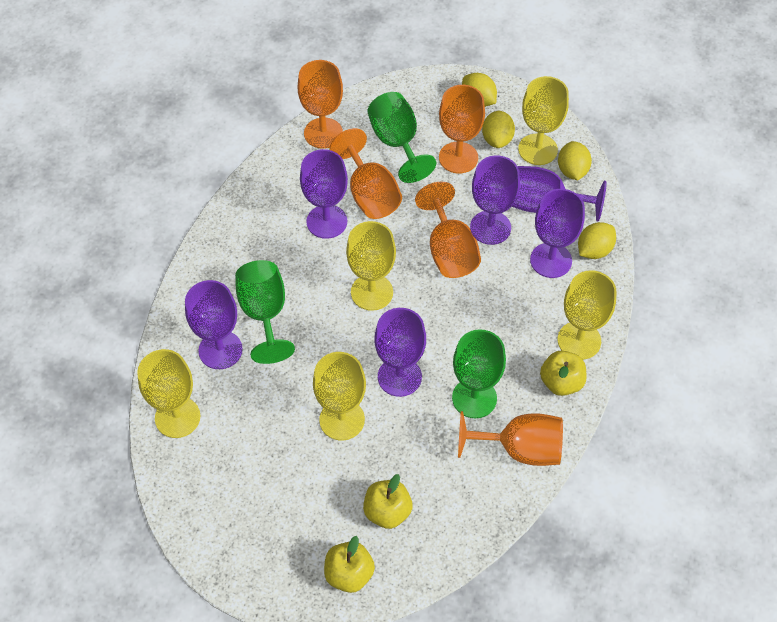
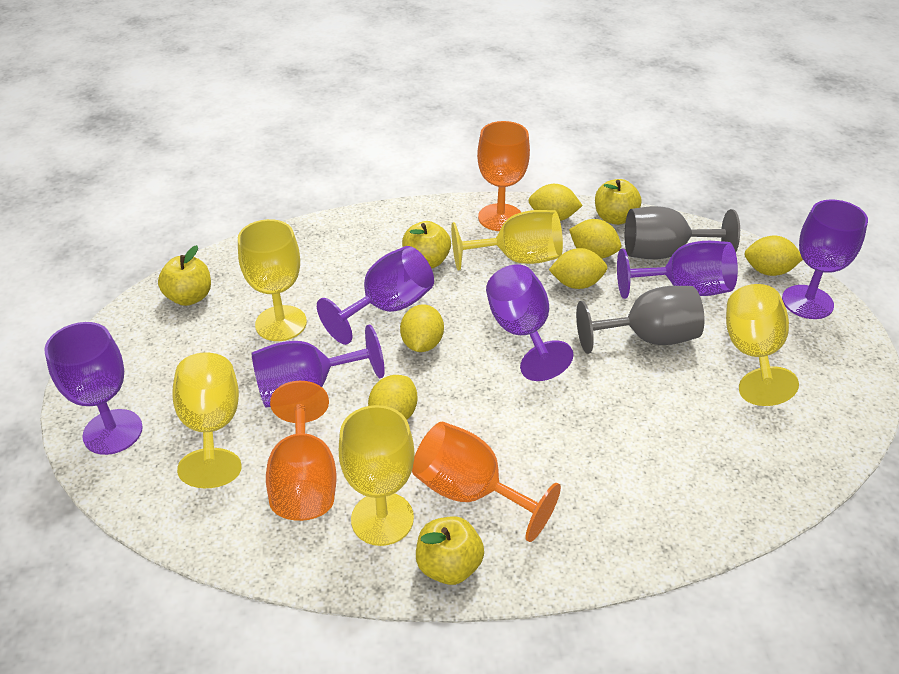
green goblet: 3 -> 0
grey goblet: 0 -> 2
orange goblet: 5 -> 3
yellow apple: 3 -> 4
yellow lemon: 4 -> 6

